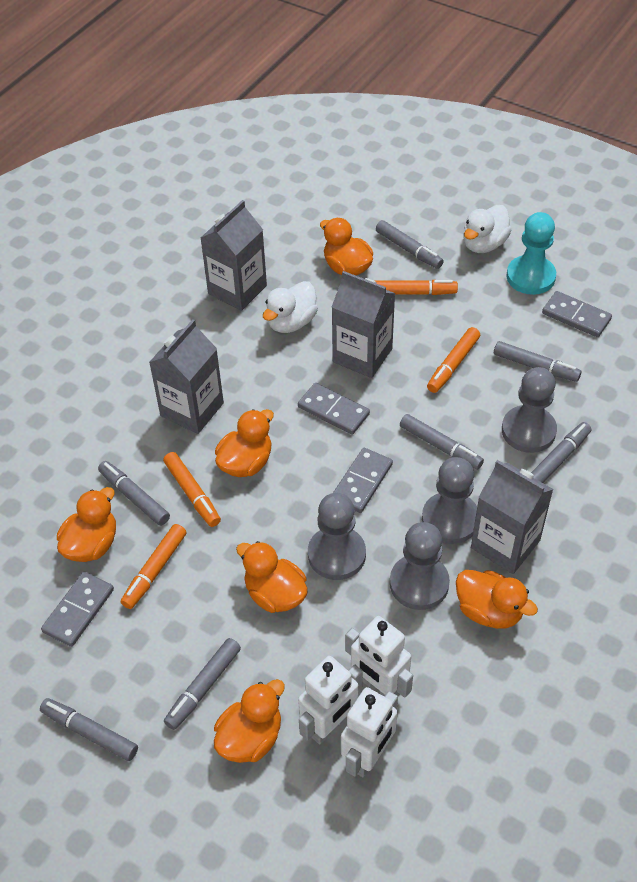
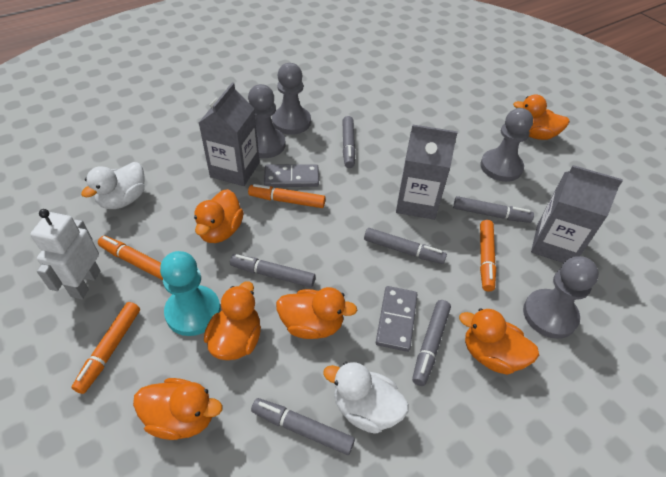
grey carton: 4 -> 3
grey domino: 4 -> 2
grey marker: 7 -> 6
white robot: 3 -> 1

